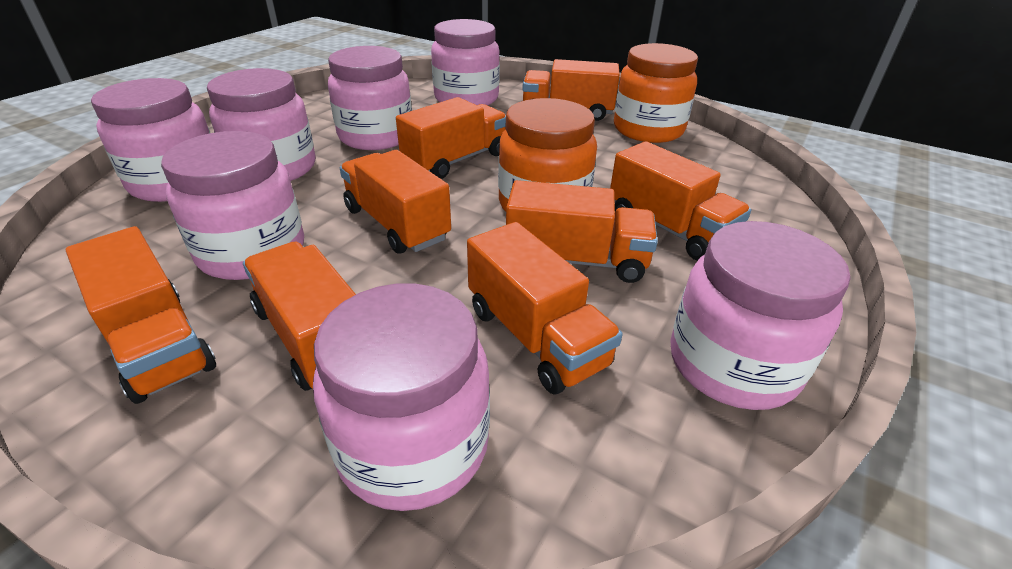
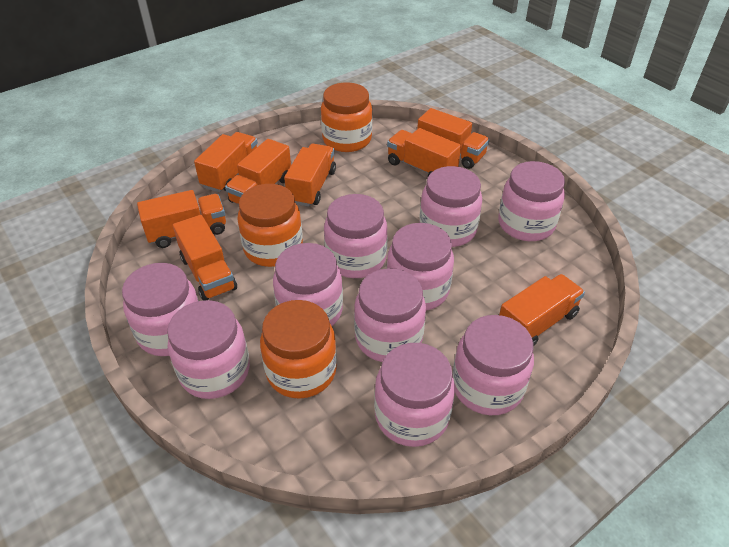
orange jar: 2 -> 3
pink jar: 7 -> 10

